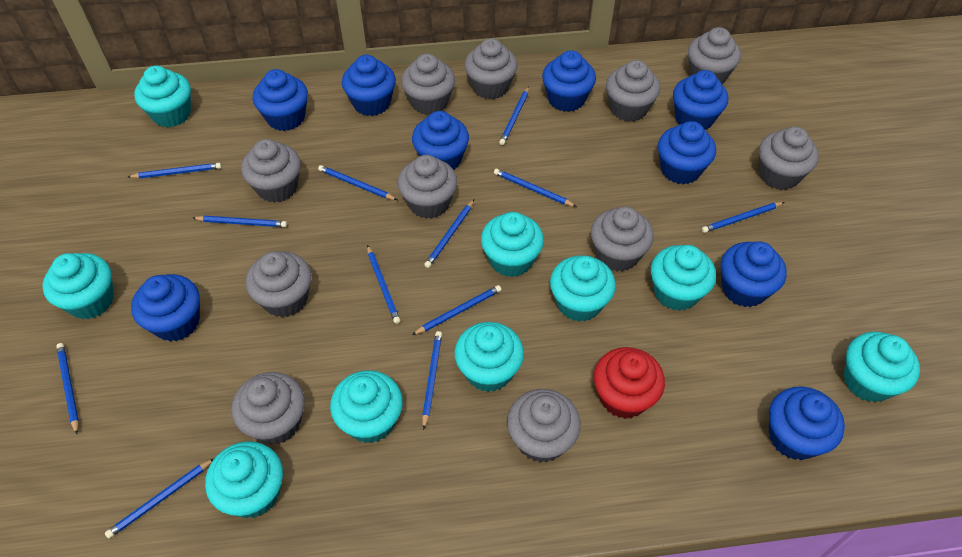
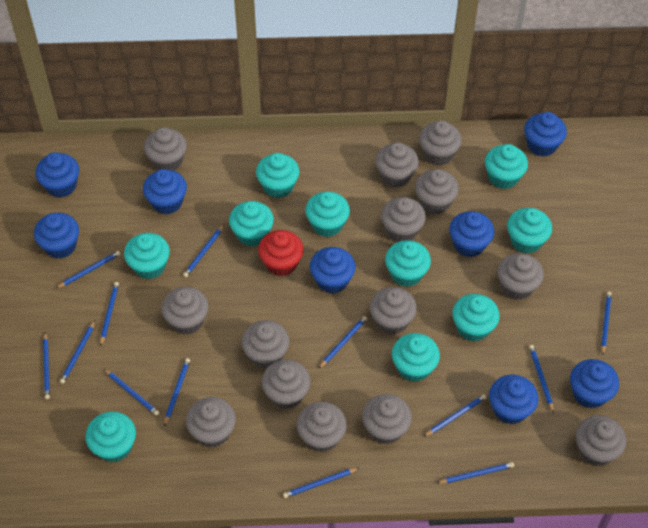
blue cupcake: 9 -> 8
blue pencil: 12 -> 13
grey cupcake: 11 -> 14
turquoise cupcake: 9 -> 10

